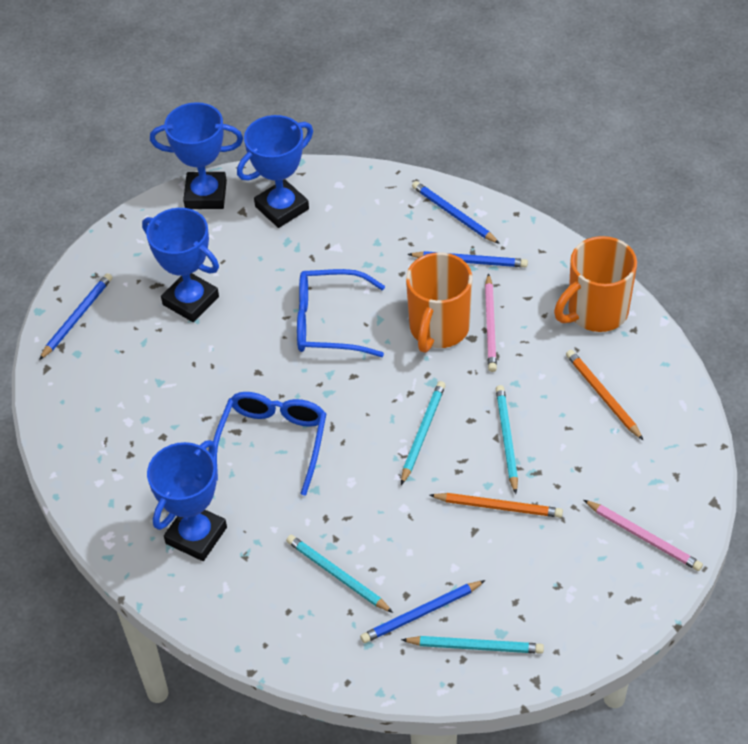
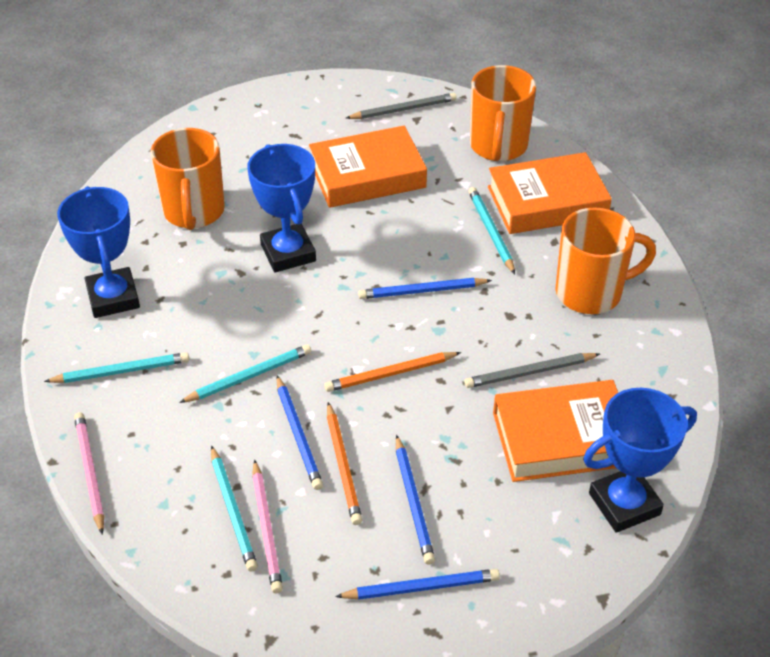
blue glasses: 2 -> 0
blue trophy: 4 -> 3
grey pencil: 0 -> 2
orange book: 0 -> 3
orange mug: 2 -> 3

